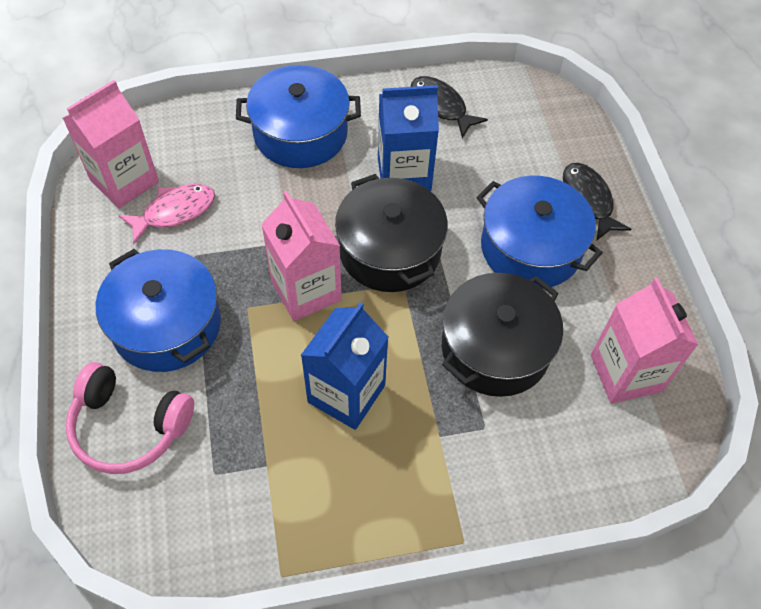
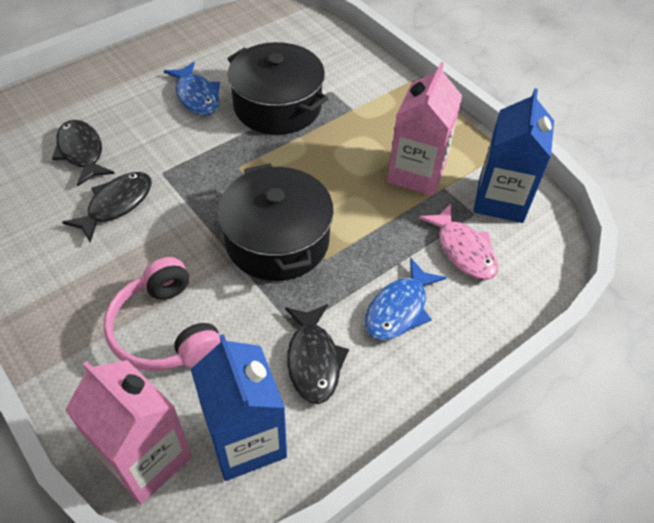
black fish: 2 -> 3
blue fish: 0 -> 2
blue pot: 3 -> 0
pink carton: 3 -> 2

